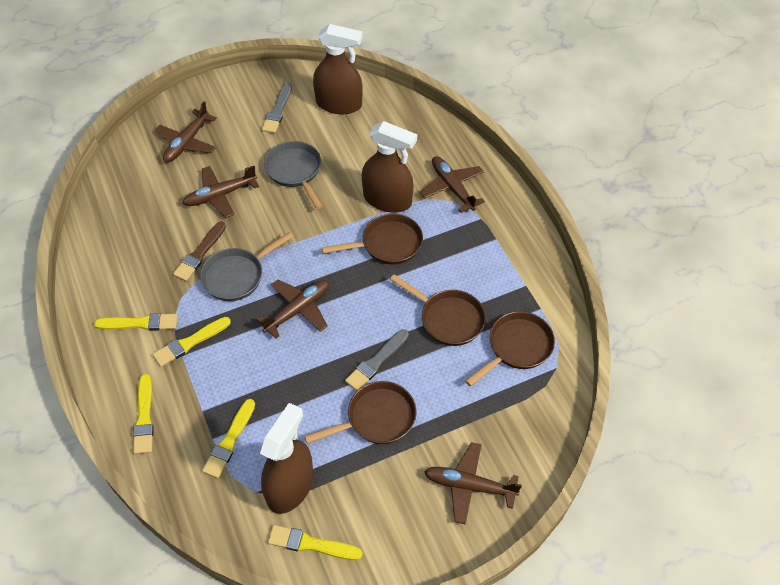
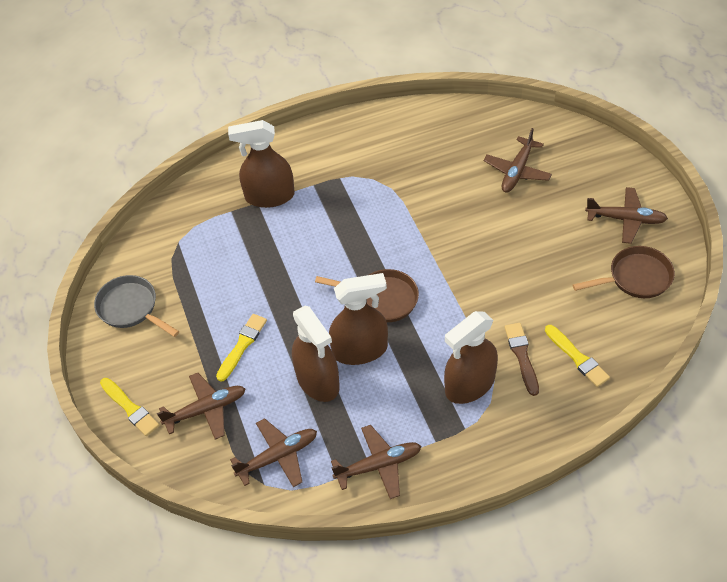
brown pan: 4 -> 2
brown spray bottle: 3 -> 4
grey brush: 2 -> 0
grey pan: 2 -> 1
yellow brush: 5 -> 3

